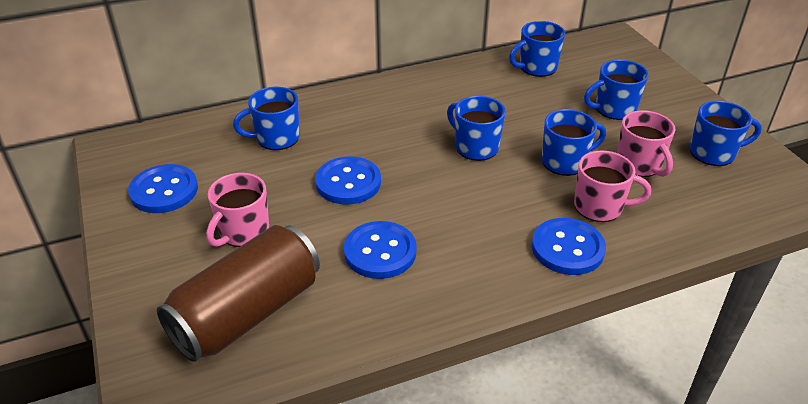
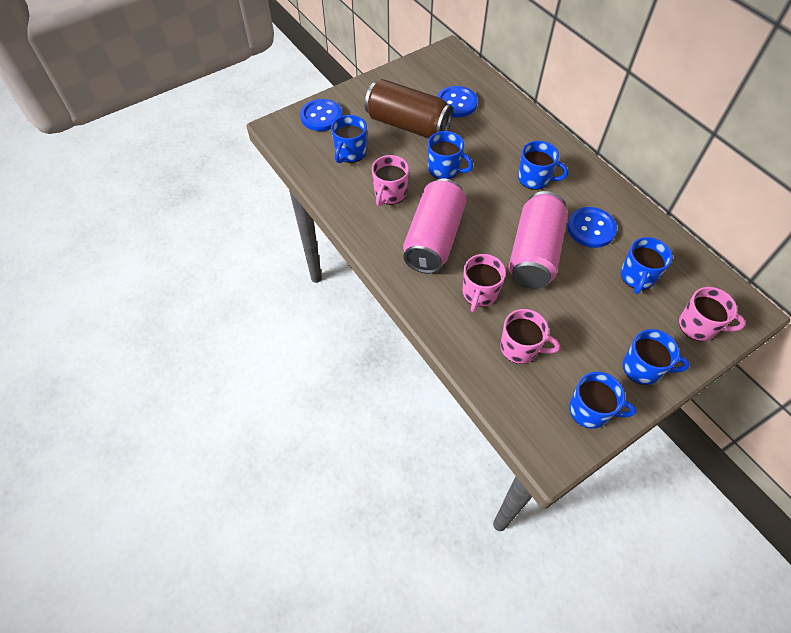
blue button: 4 -> 3
pink can: 0 -> 2
pink mug: 3 -> 4

